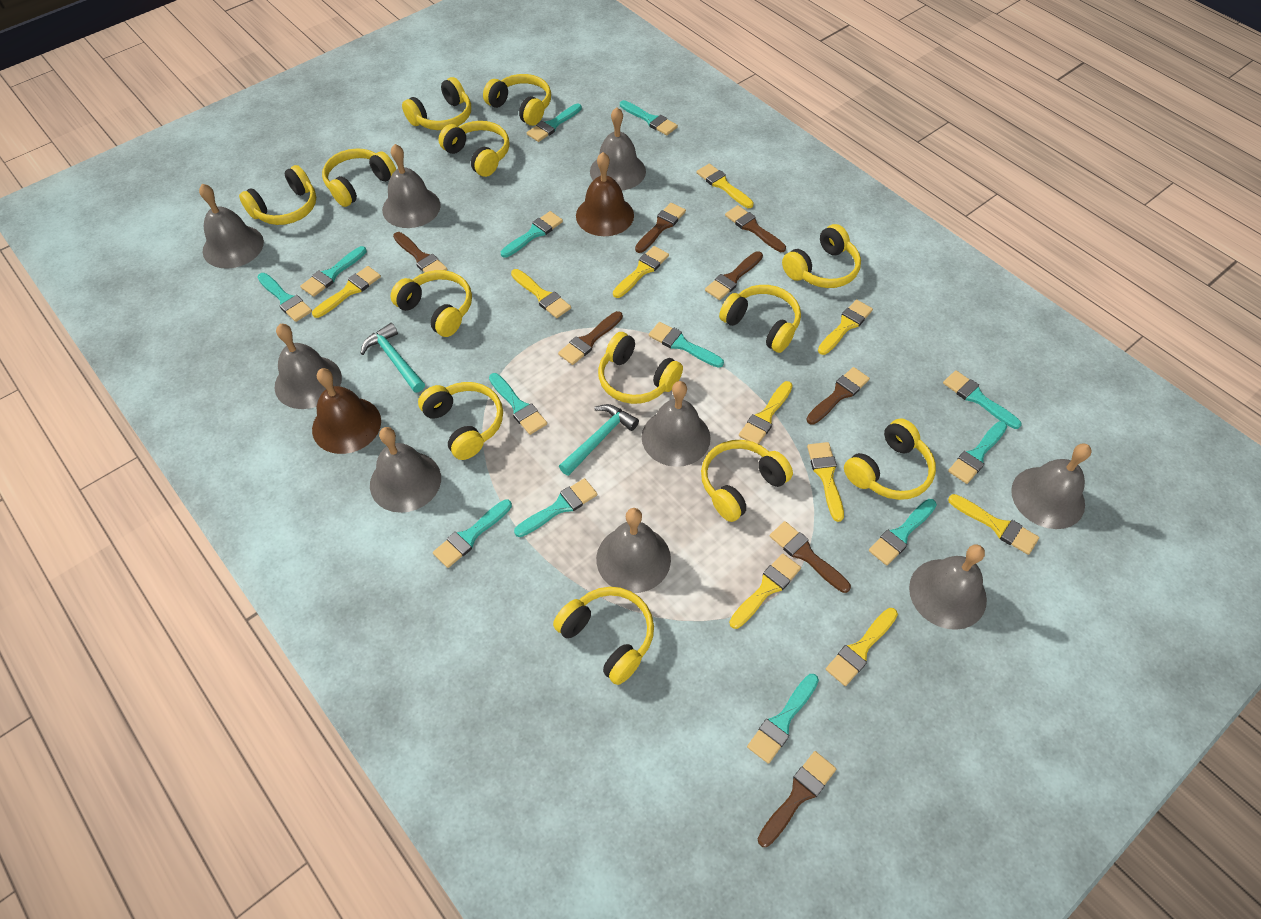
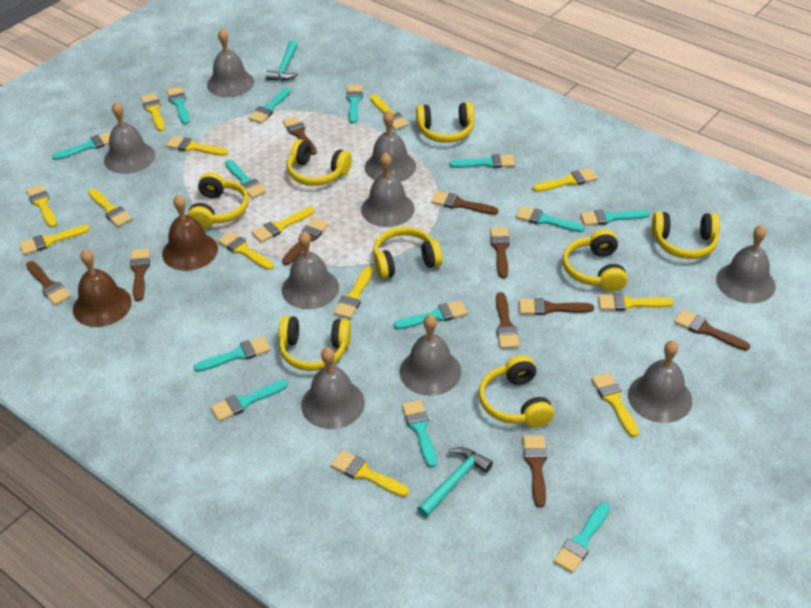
brown brush: 8 -> 10
yellow brush: 10 -> 13
yellow headphones: 13 -> 8

